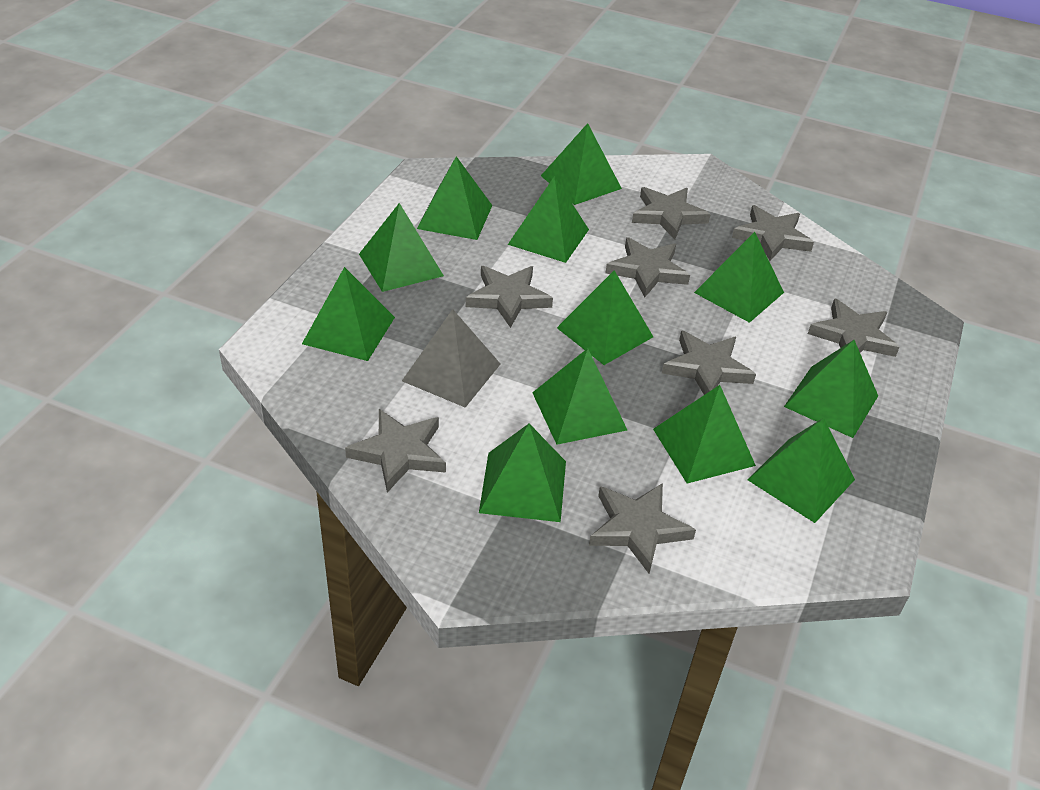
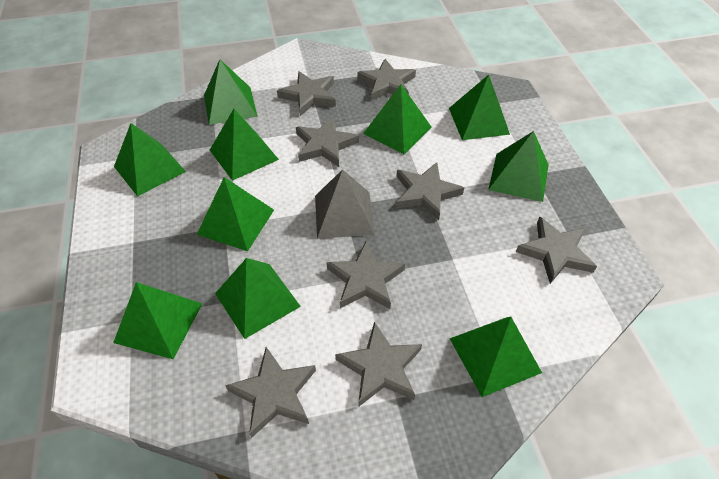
green pyramid: 12 -> 10

